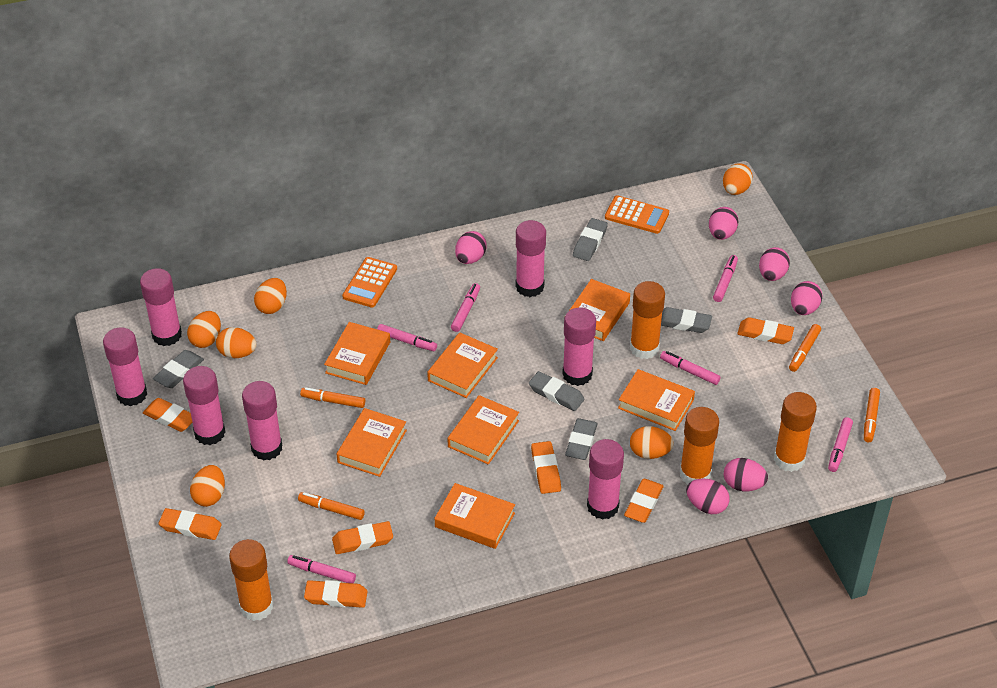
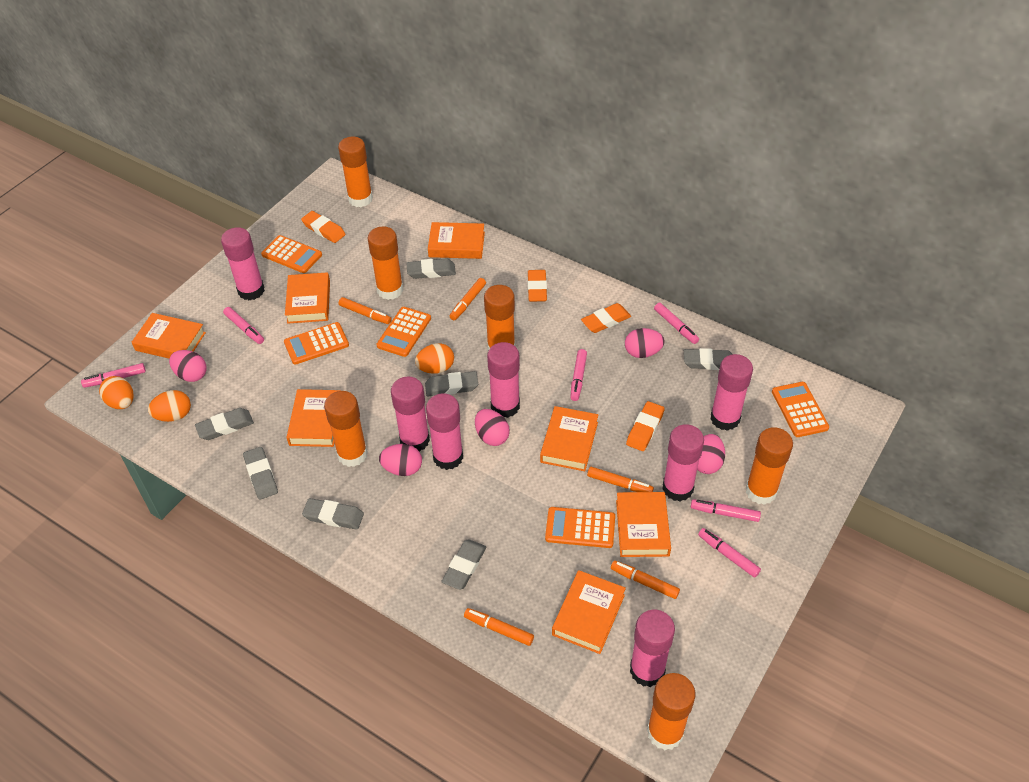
grey eraser: 5 -> 7
orange calculator: 2 -> 5
orange egg: 6 -> 3
orange eraser: 7 -> 4
orange glue stick: 4 -> 6
orange marker: 4 -> 5
pink egg: 6 -> 5

